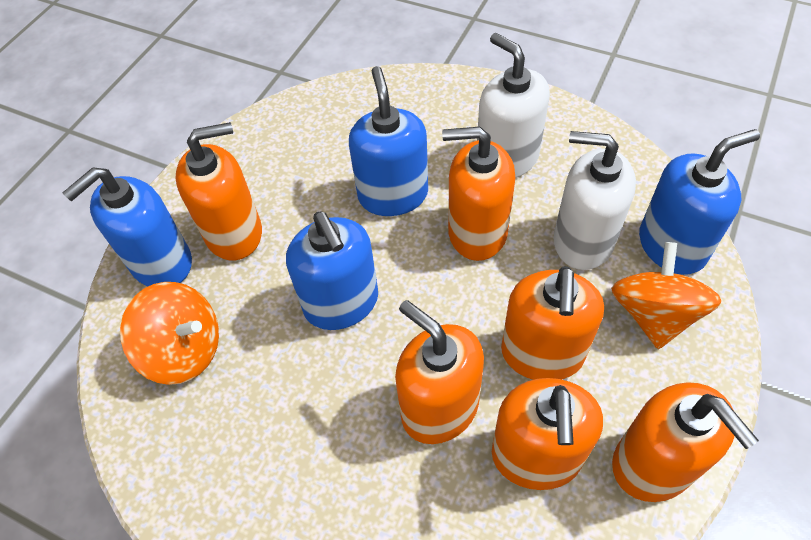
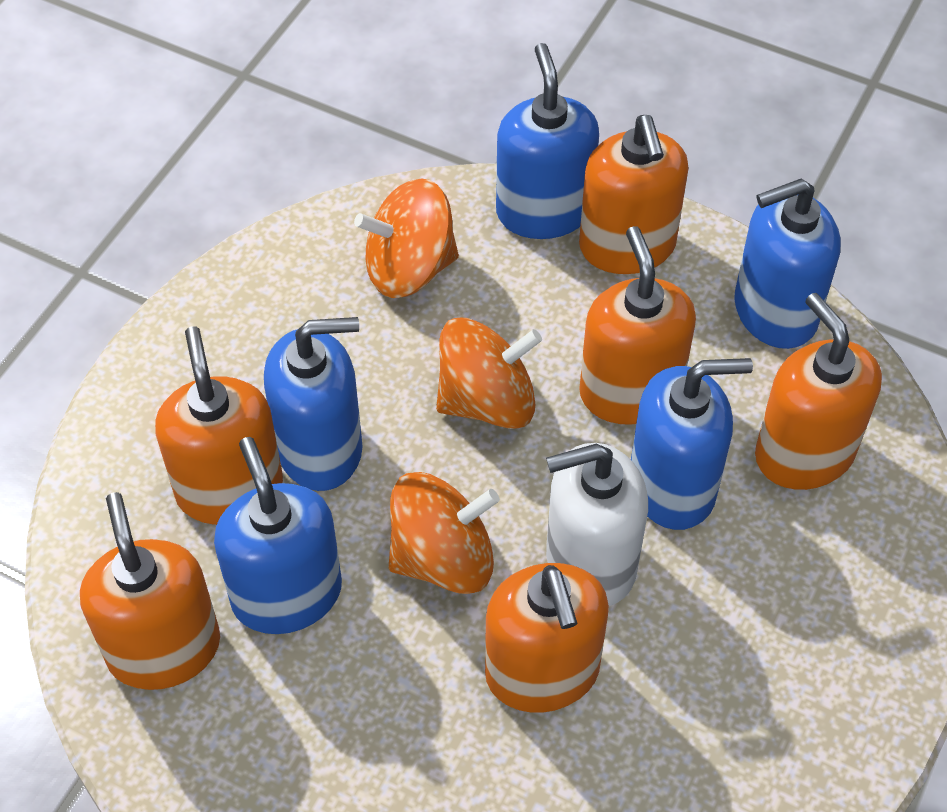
blue soap dispenser: 4 -> 5
orange spinning top: 2 -> 3
white soap dispenser: 2 -> 1

